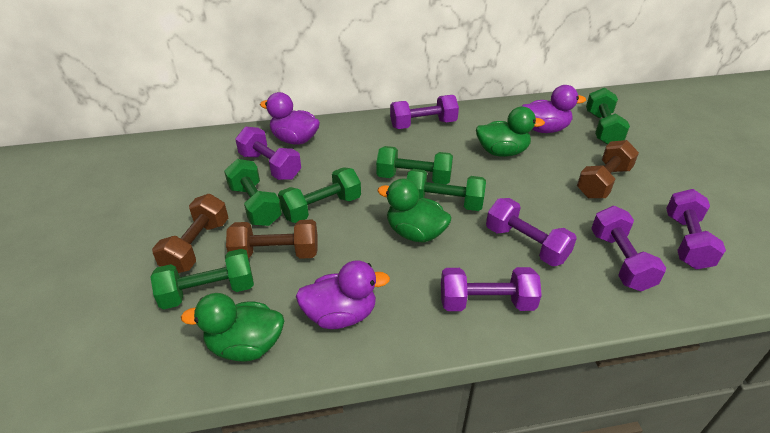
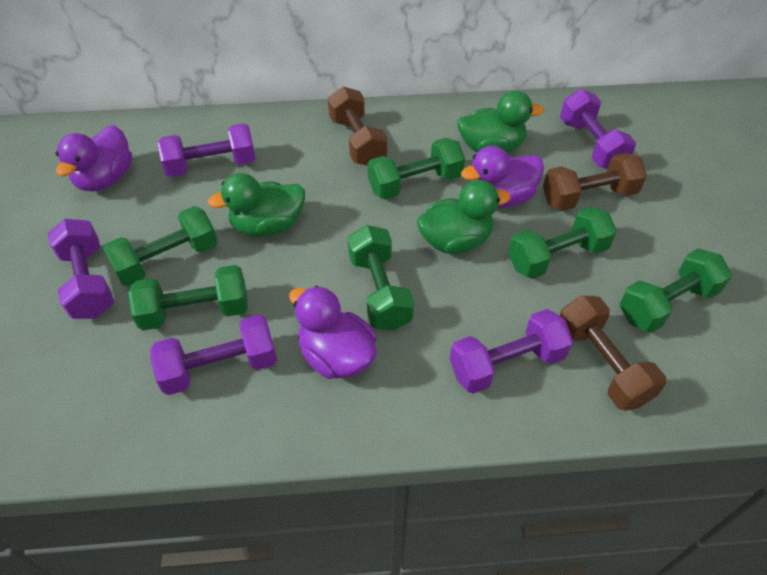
purple dumbbell: 6 -> 5

